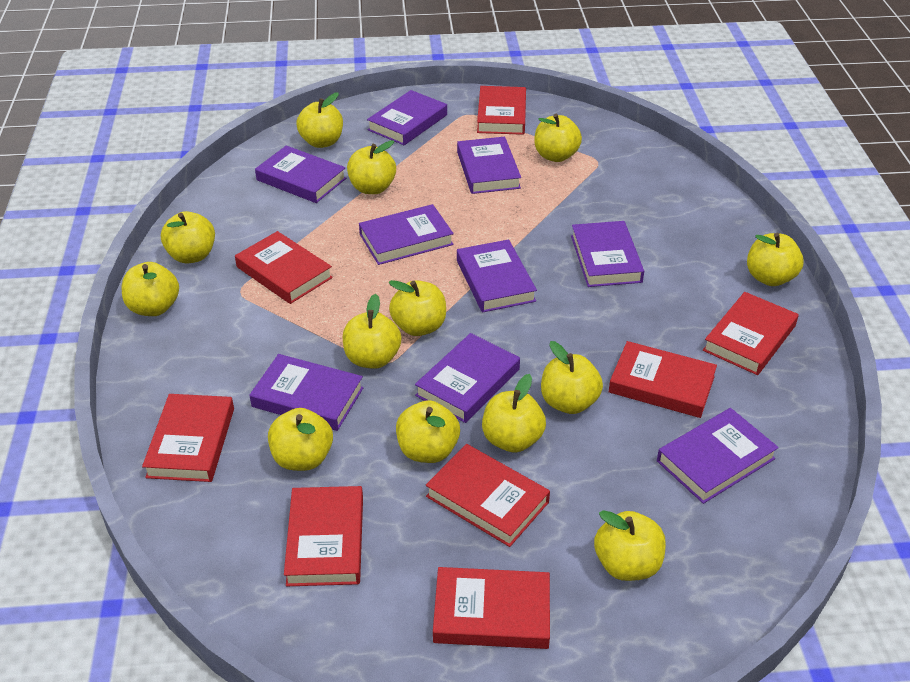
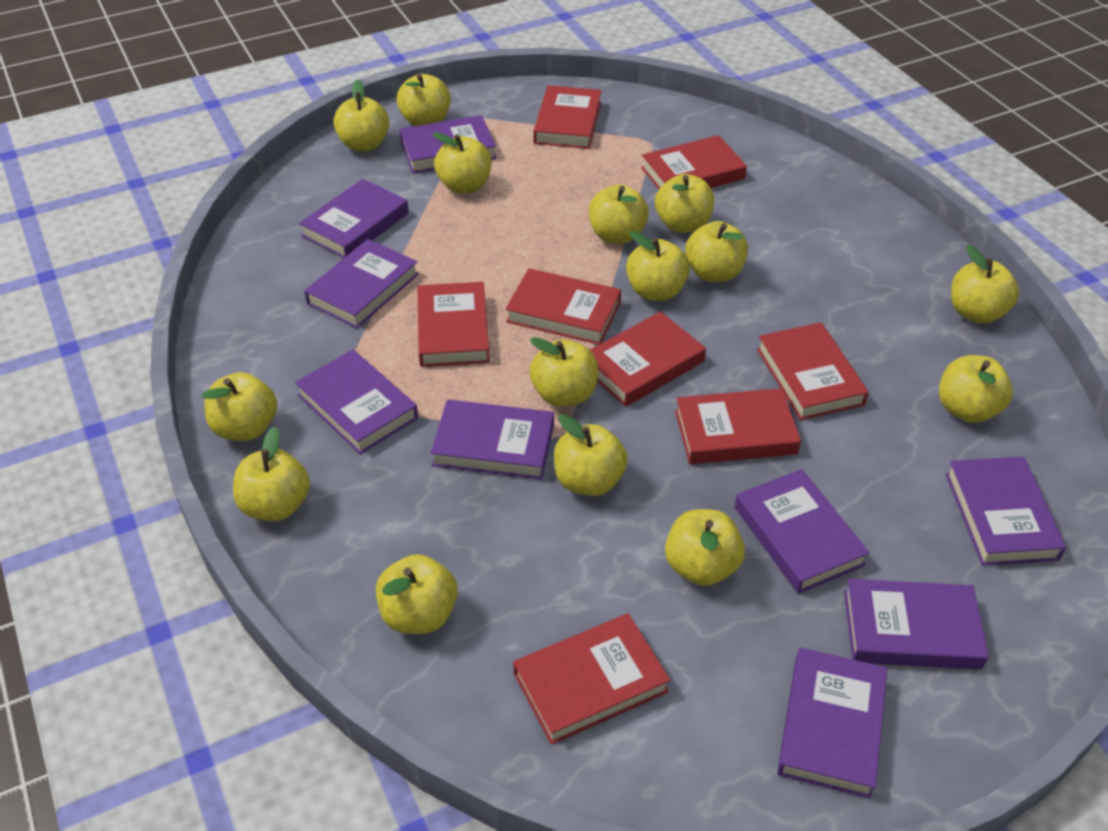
yellow apple: 13 -> 15

